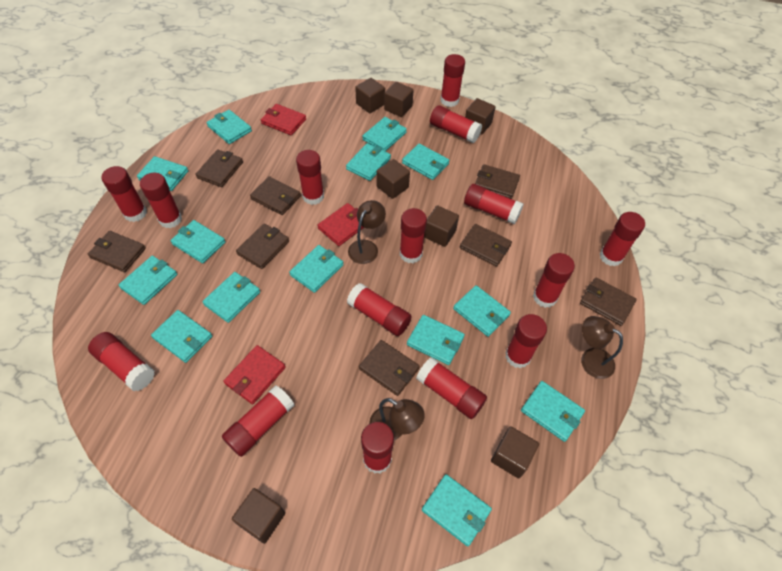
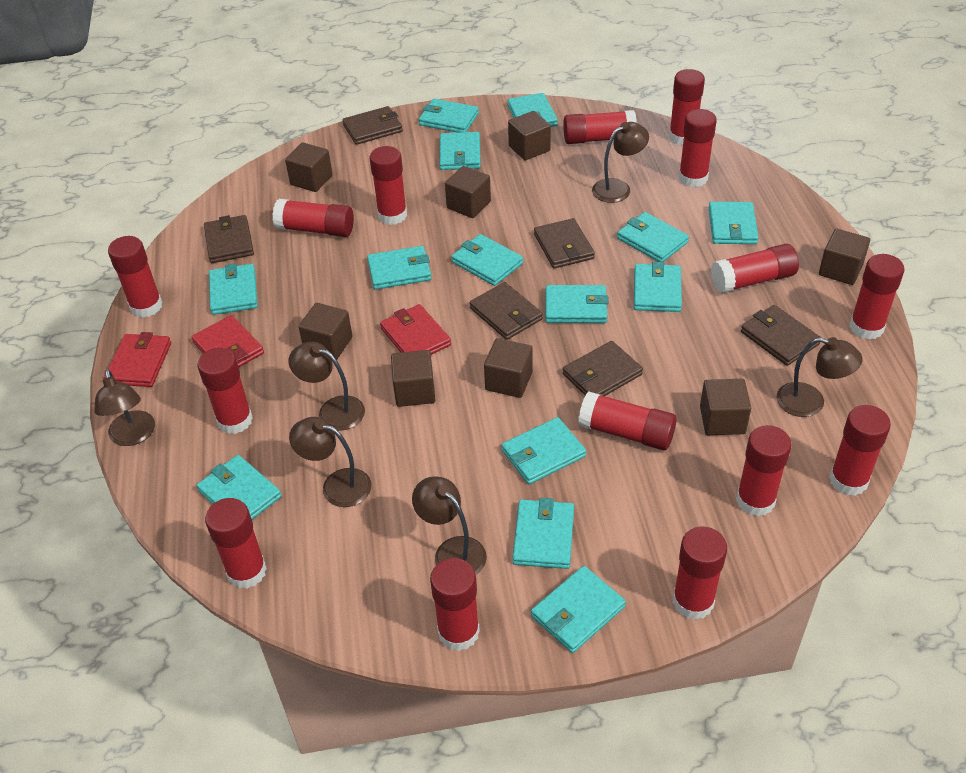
brown cube: 7 -> 8
brown lamp: 3 -> 6
brown wallet: 8 -> 6

